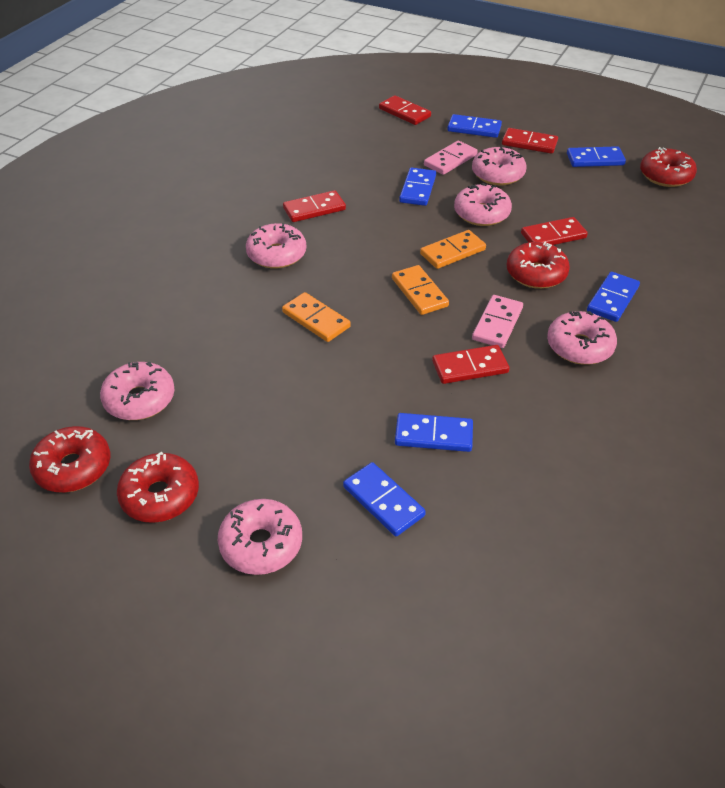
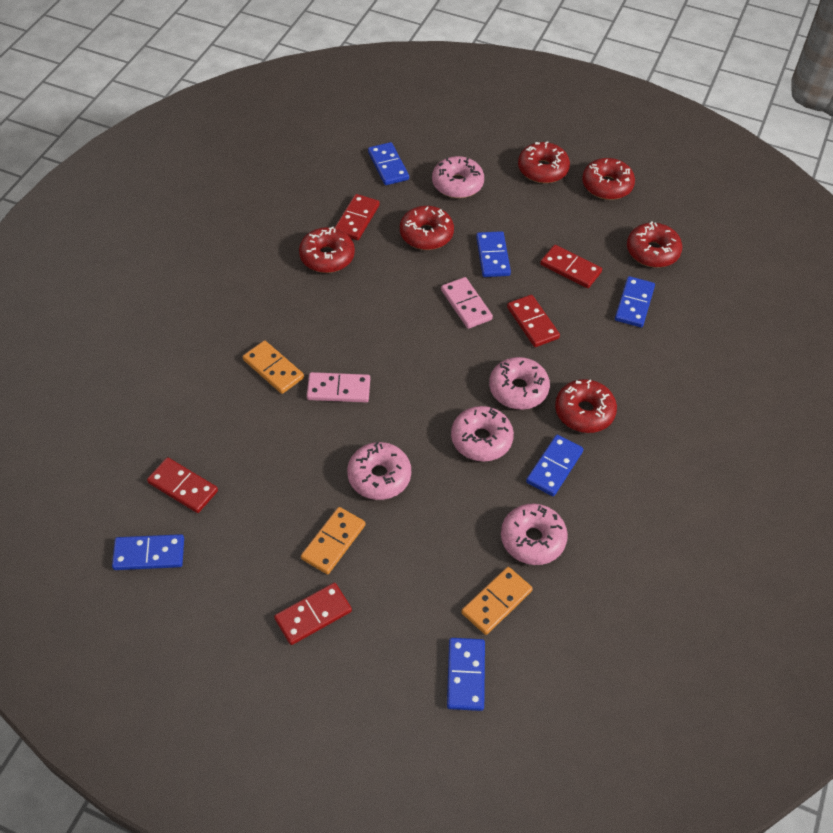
pink donut: 6 -> 5
red donut: 4 -> 6

